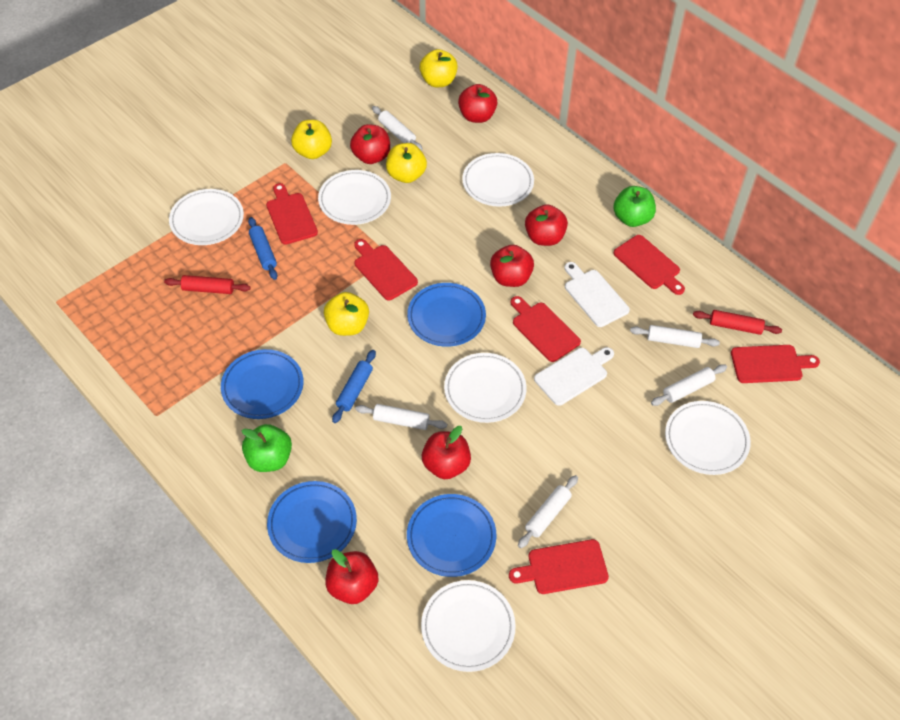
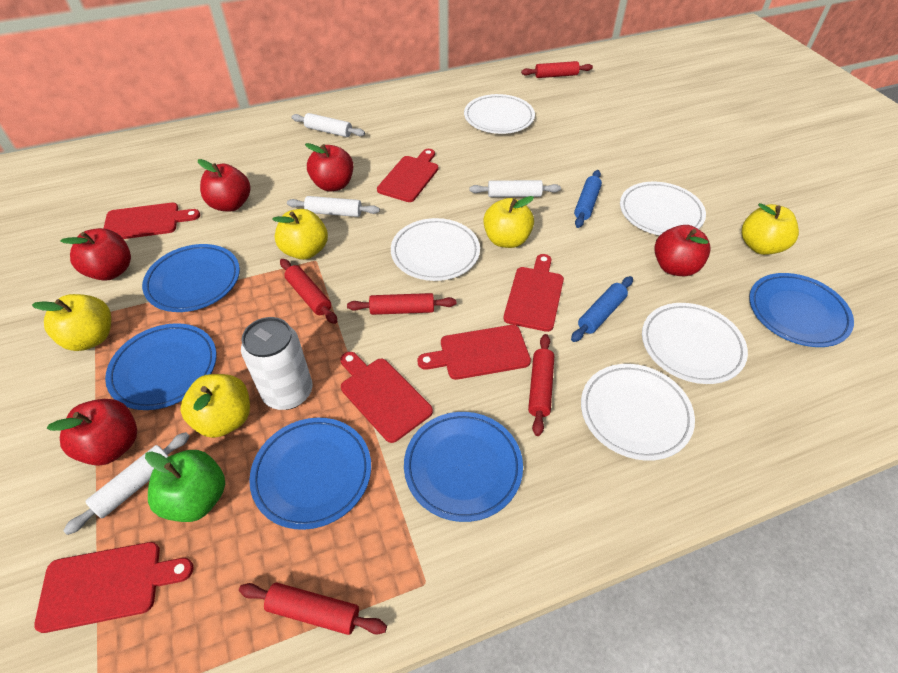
blue plate: 4 -> 5
green apple: 2 -> 1
red apple: 6 -> 5
red rolling pin: 2 -> 5
white can: 0 -> 1
white cutting board: 2 -> 0
white plate: 6 -> 5
white rolling pin: 5 -> 4
yellow apple: 4 -> 5

